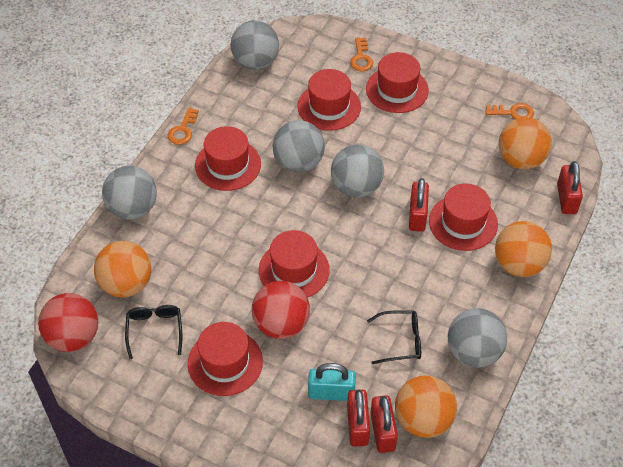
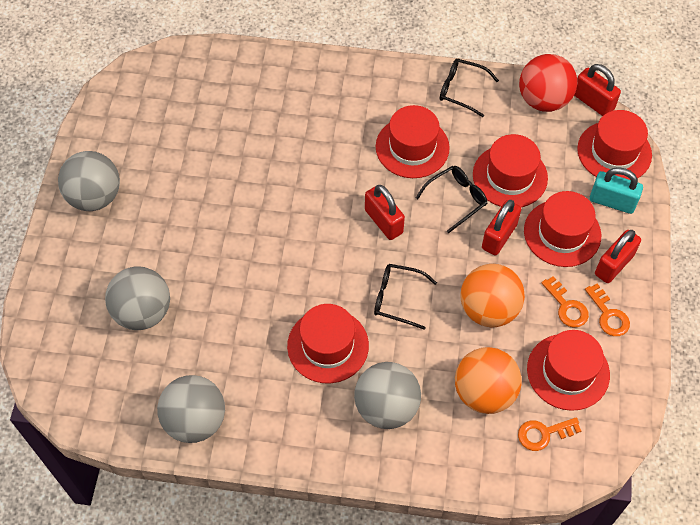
black glasses: 2 -> 3
grey ball: 5 -> 4
orange ball: 4 -> 2
red ball: 2 -> 1

